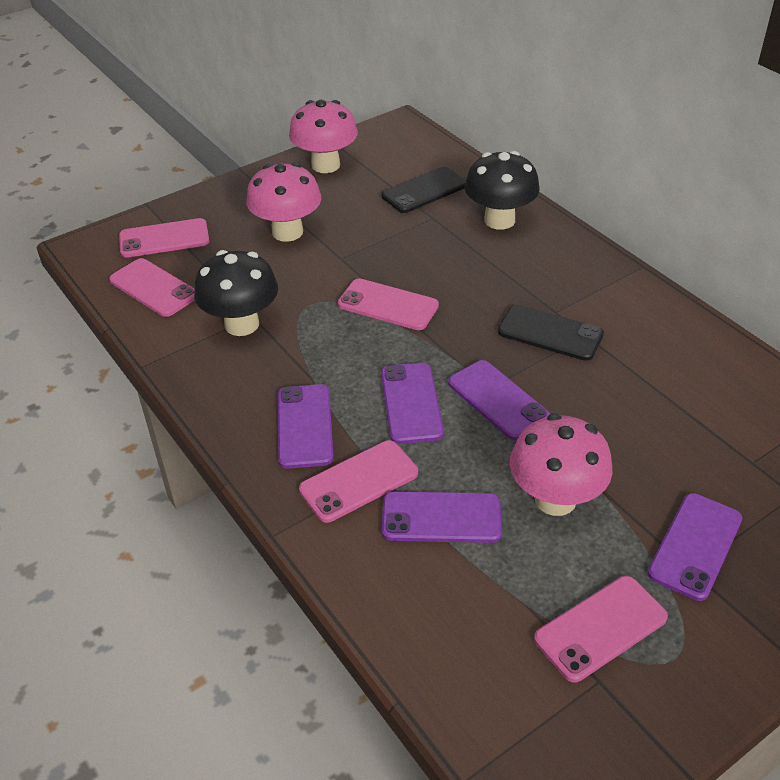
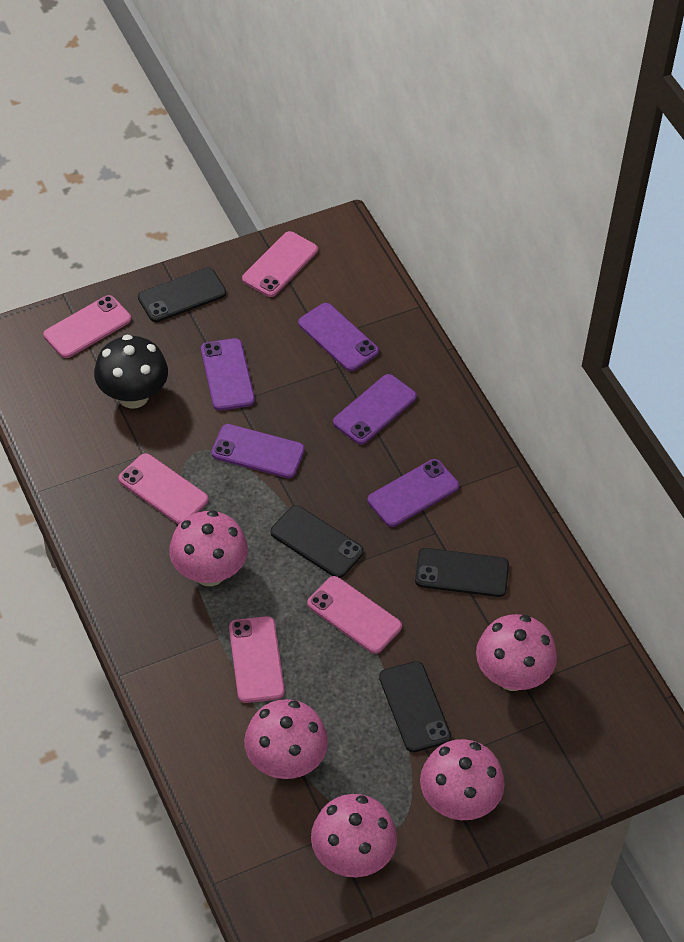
black mushroom: 2 -> 1
black phone: 2 -> 4
pink mushroom: 3 -> 5

